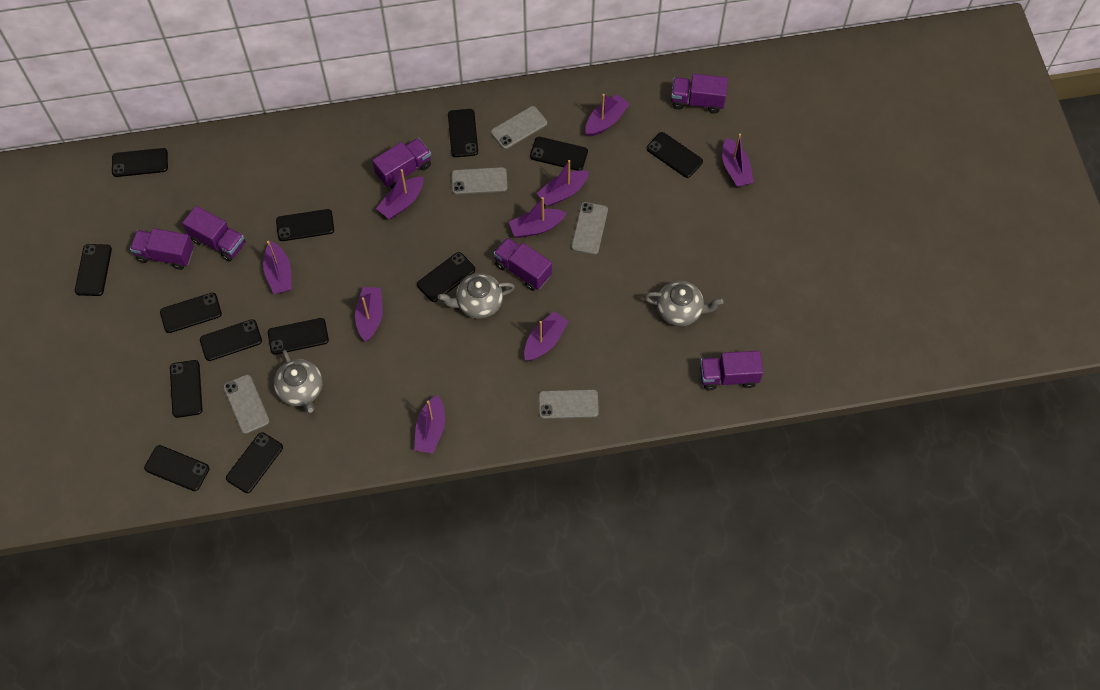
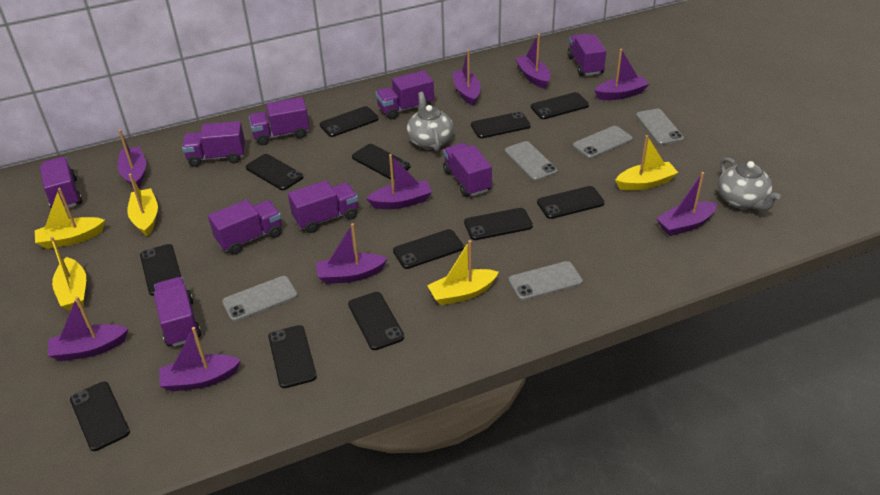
black phone: 13 -> 12
grey teapot: 3 -> 2
purple truck: 6 -> 9
yellow boat: 0 -> 5

